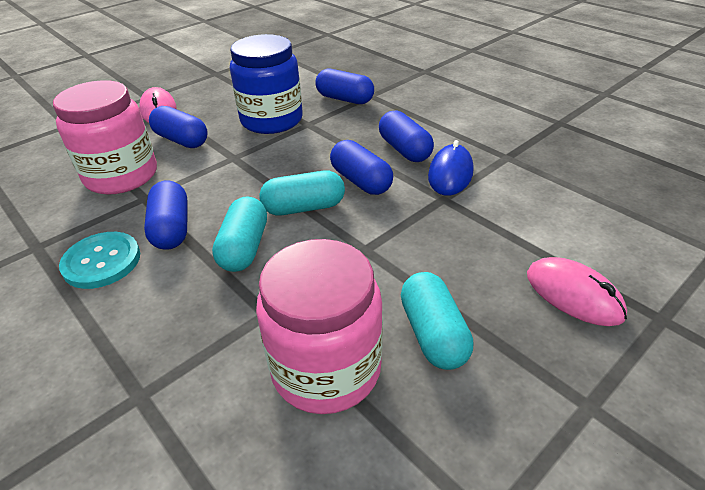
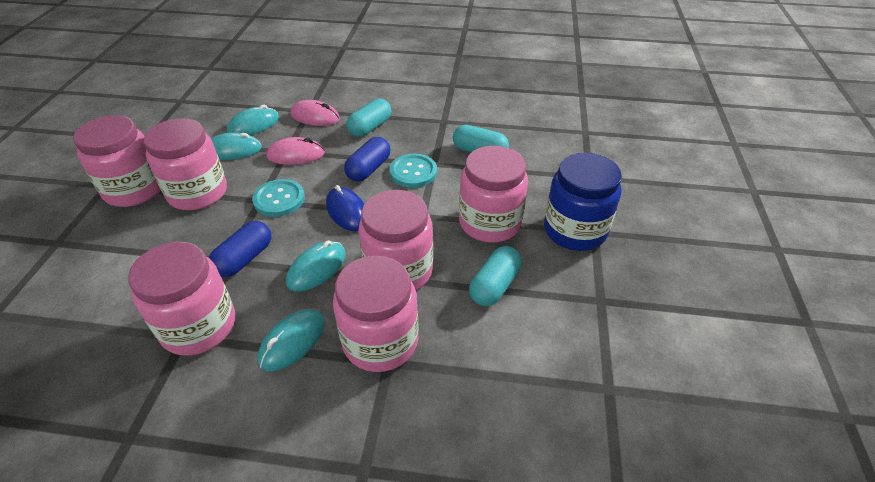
blue capsule: 5 -> 2
pink jar: 2 -> 6
turquoise button: 1 -> 2
turquoise mouse: 0 -> 4

